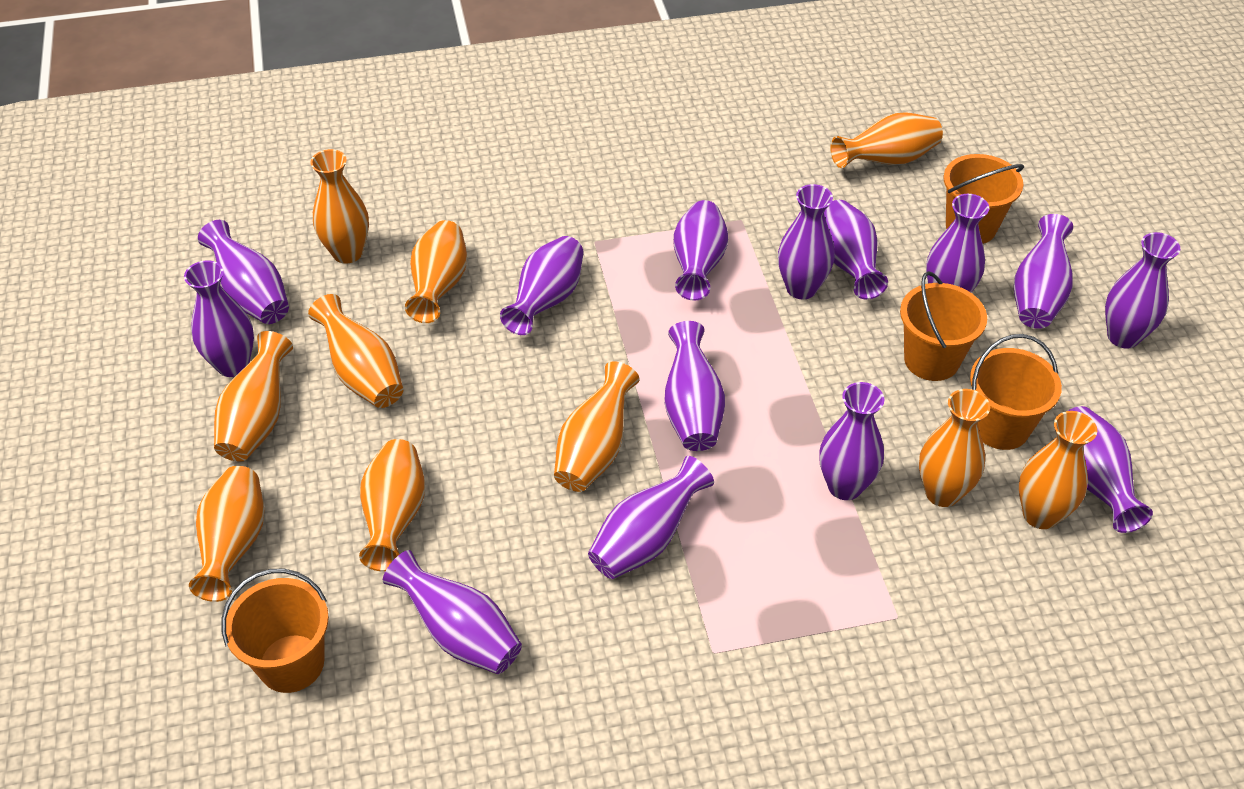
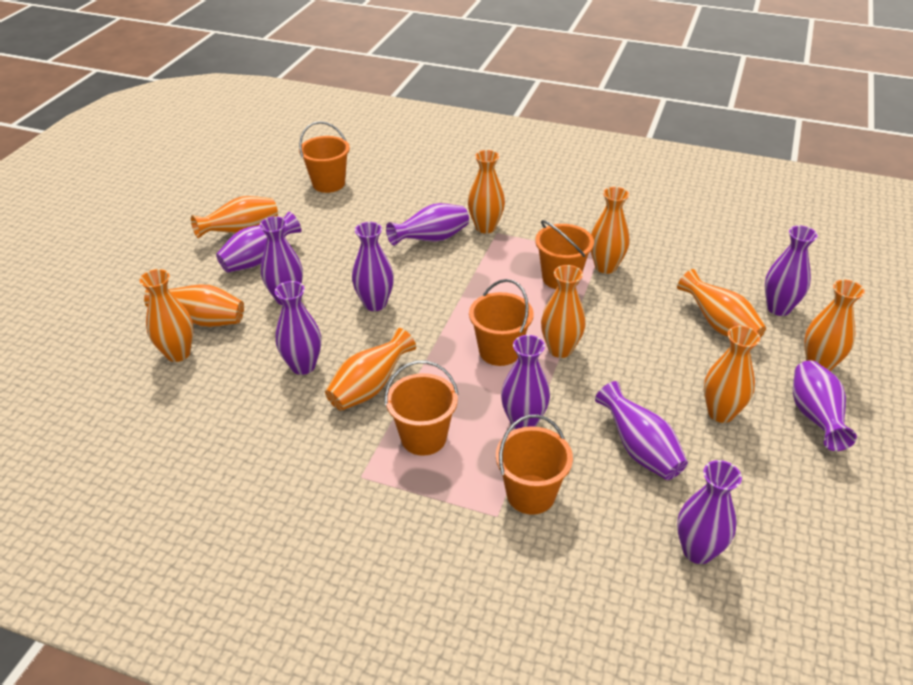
orange bucket: 4 -> 5
purple vase: 14 -> 10

